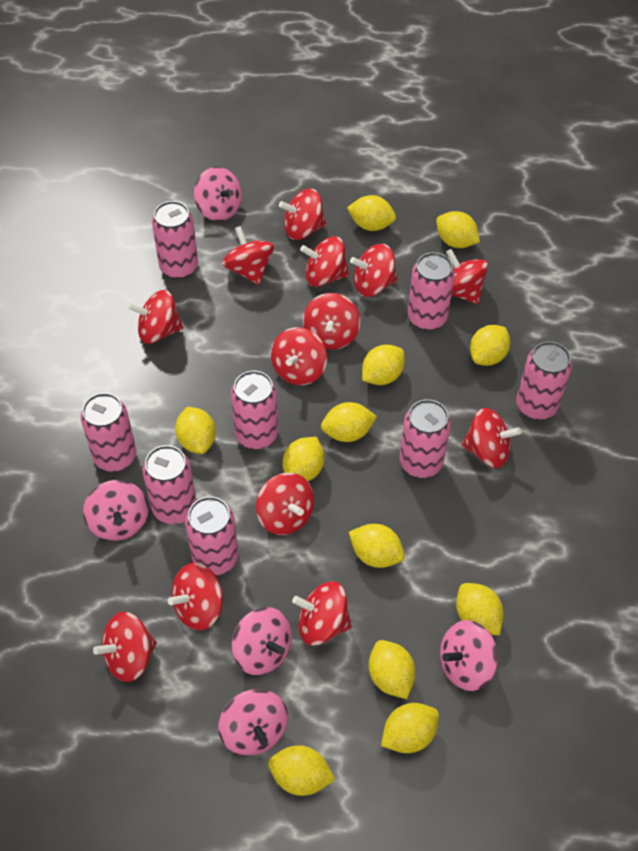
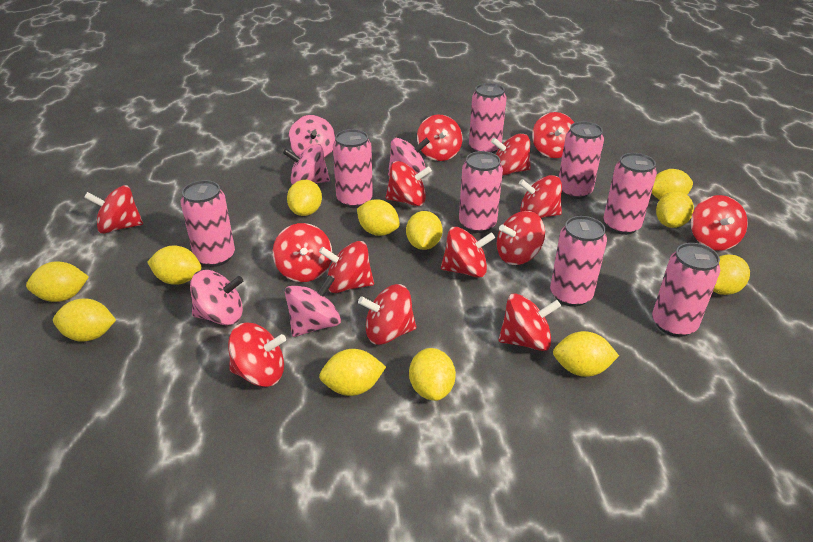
red spinning top: 13 -> 14

